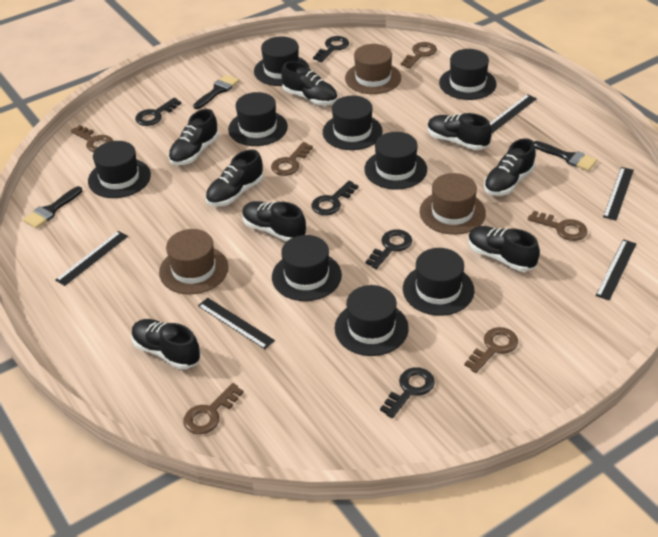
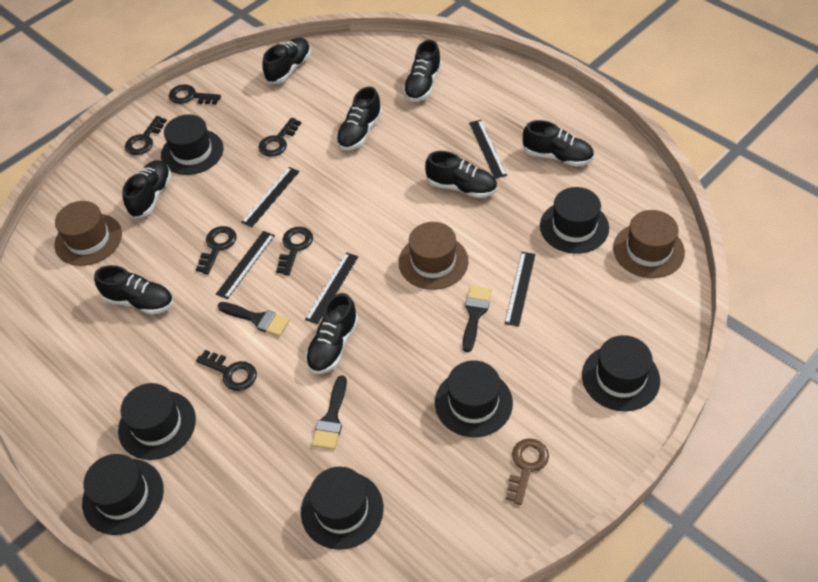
black hat: 9 -> 7
black key: 5 -> 6
brown key: 6 -> 1

